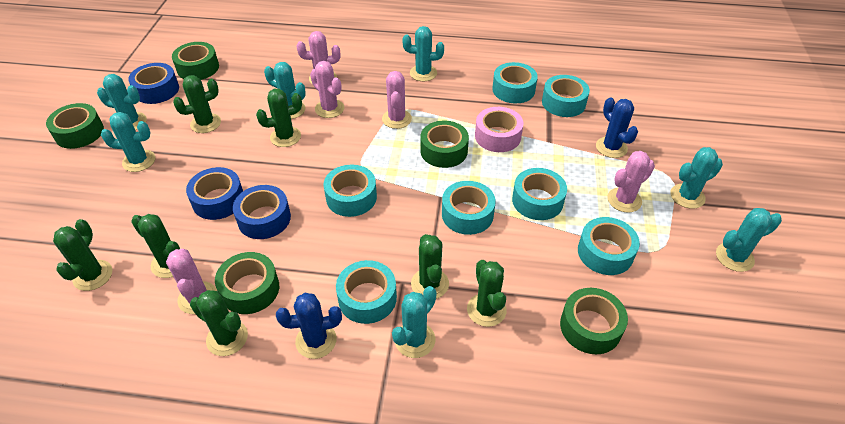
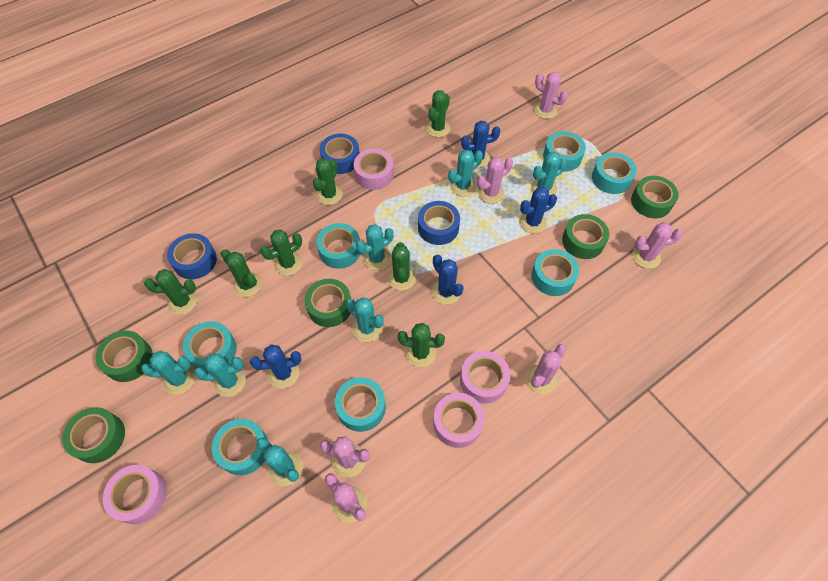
blue cactus: 2 -> 4
pink cactus: 5 -> 6
pink tape: 1 -> 4

